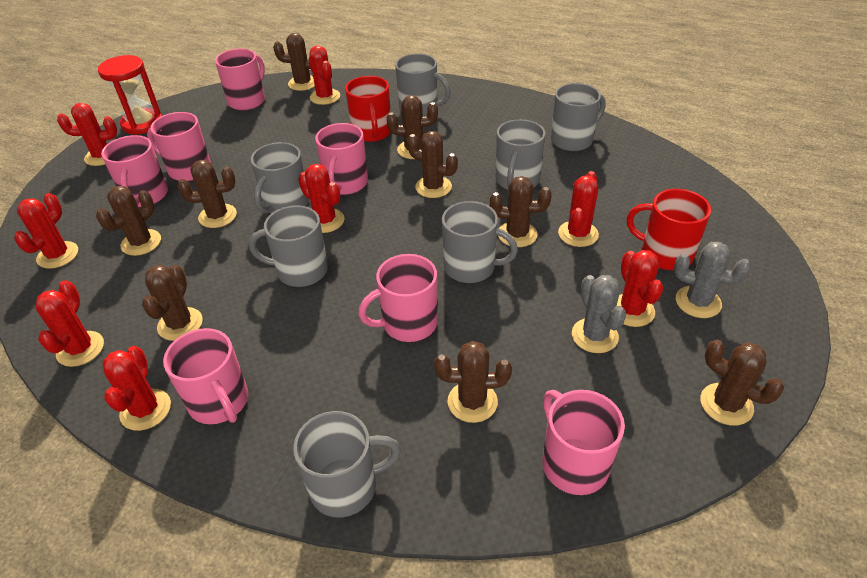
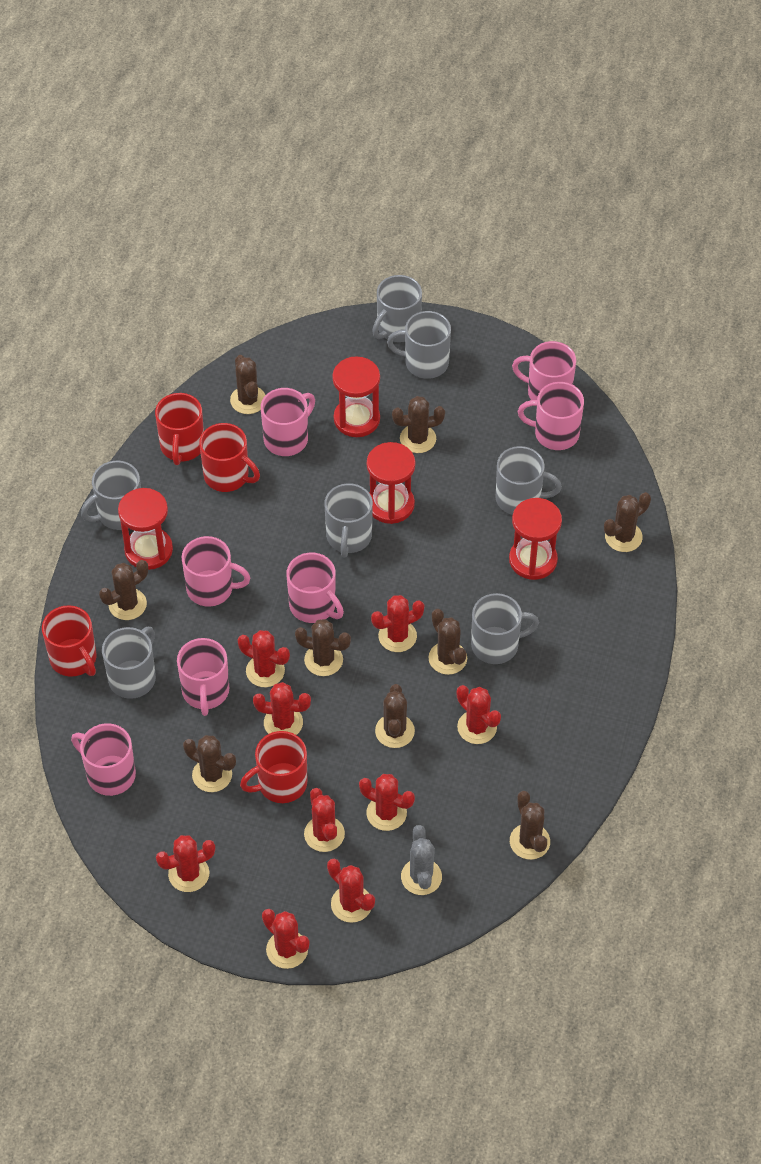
grey cactus: 2 -> 1
red cactus: 8 -> 9
red hourglass: 1 -> 4
red mug: 2 -> 4

